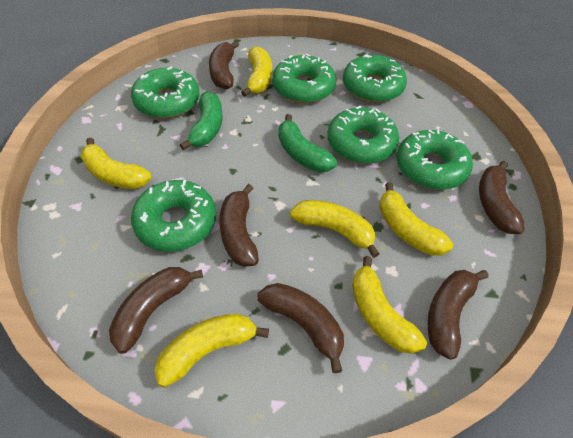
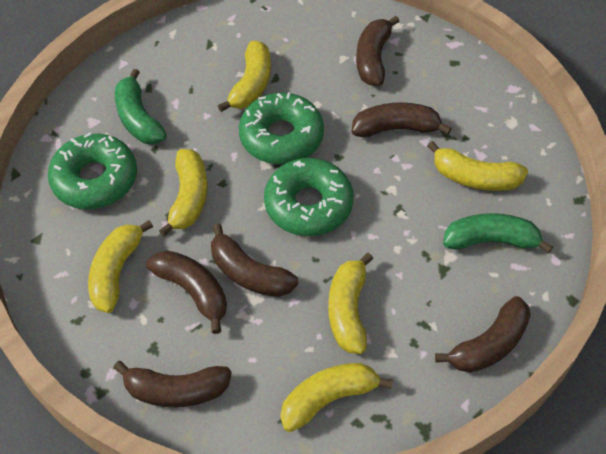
green donut: 6 -> 3

